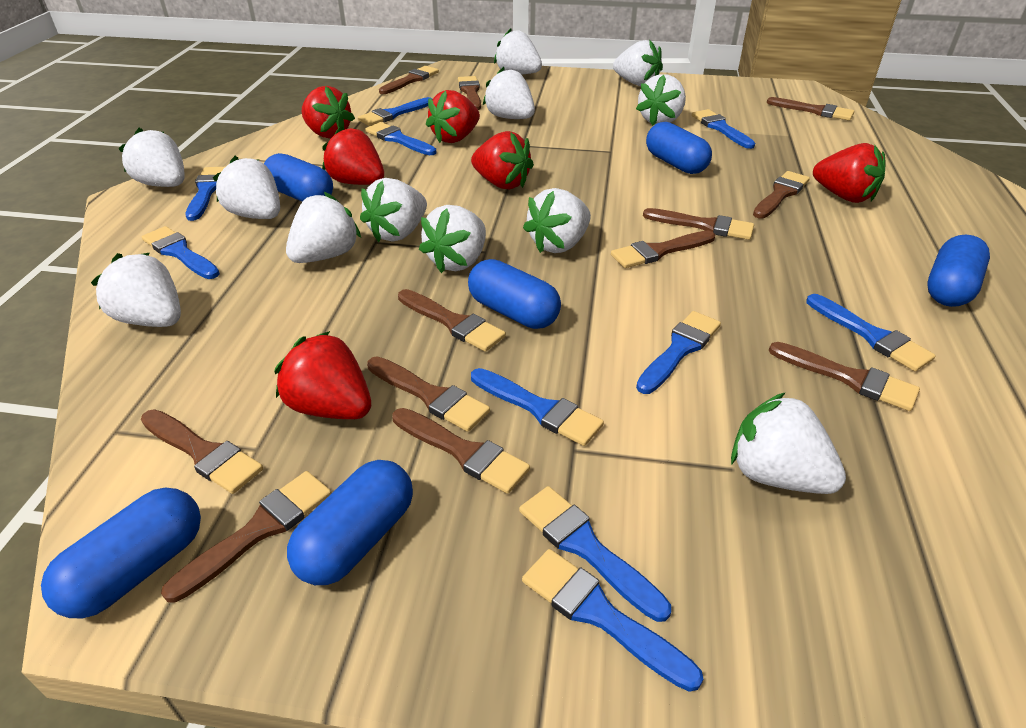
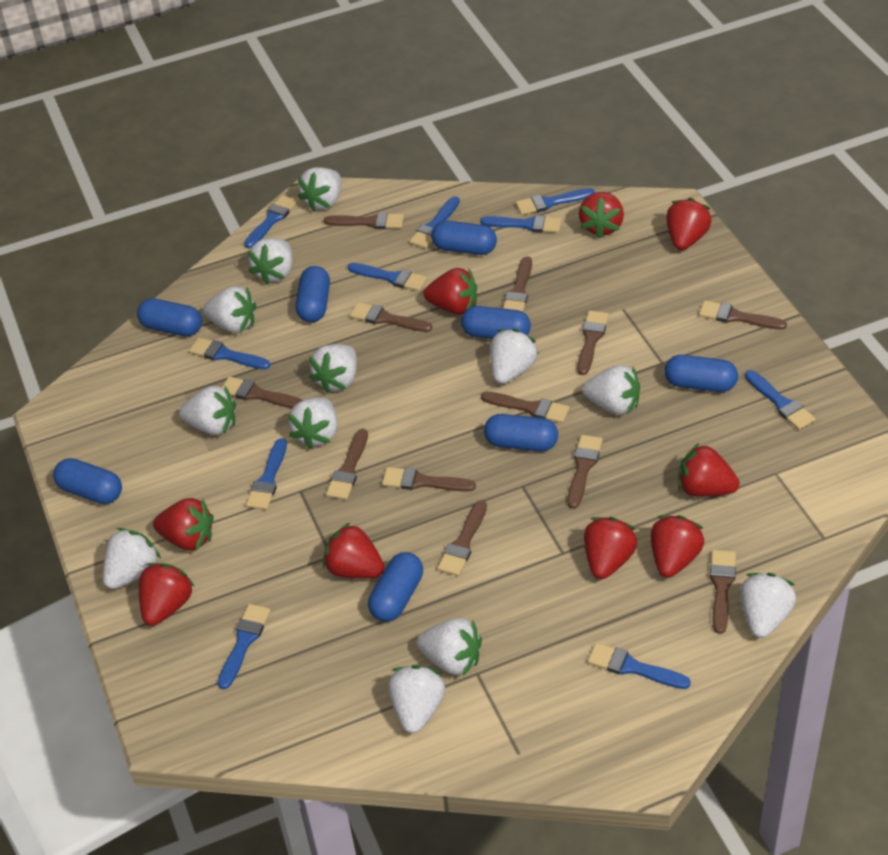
blue capsule: 6 -> 8
red strawberry: 6 -> 9

